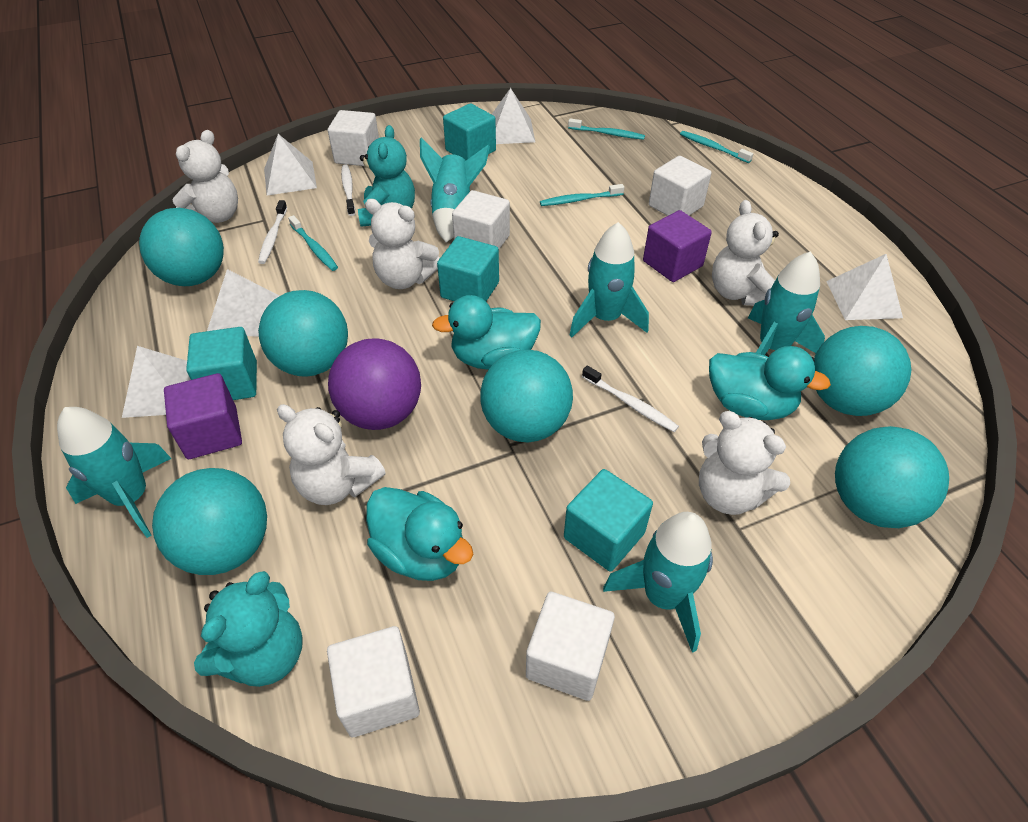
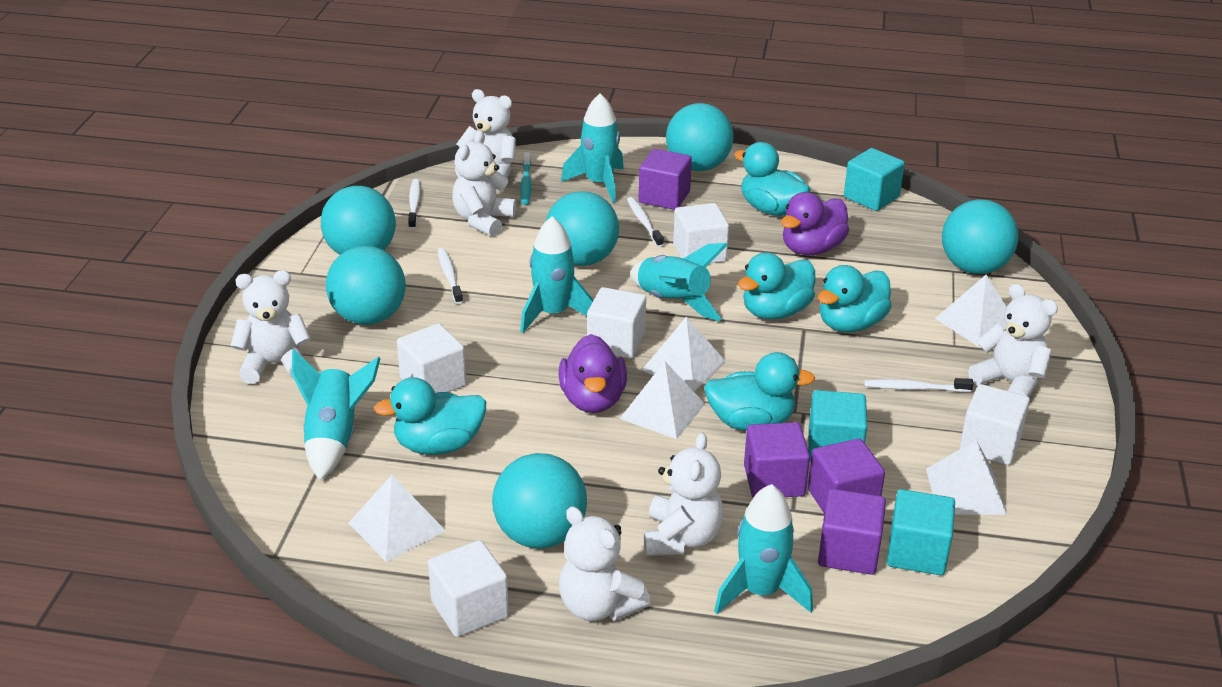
purple ball: 1 -> 0
purple cube: 2 -> 4
purple duck: 0 -> 2
turquoise cube: 4 -> 3
turquoise duck: 3 -> 5
turquoise teddy bear: 2 -> 0
turquoise toothbrush: 4 -> 1
white teddy bear: 5 -> 6
white toothbrush: 3 -> 4

